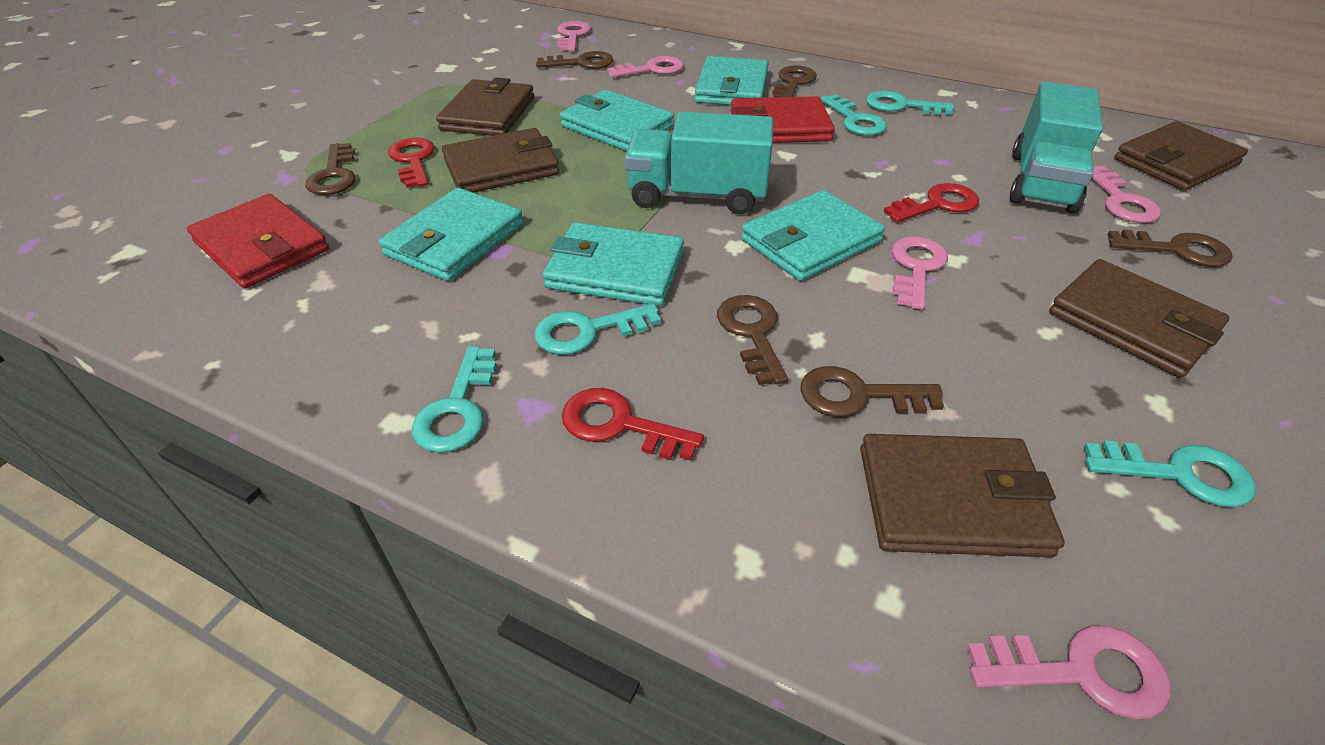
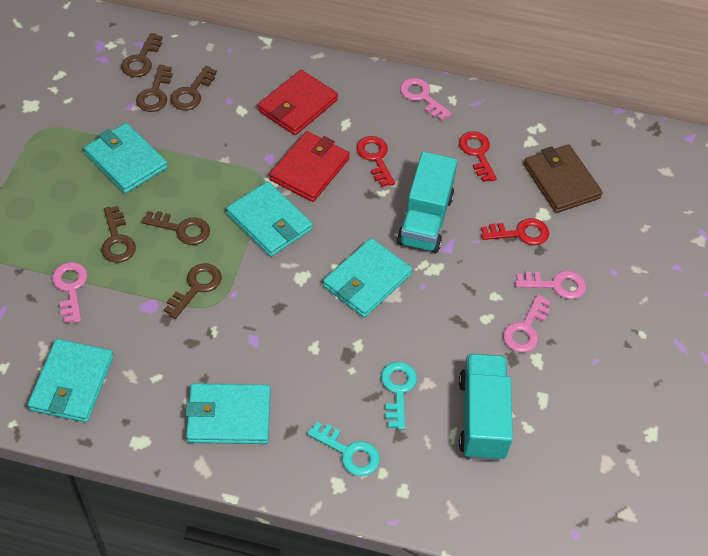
brown wallet: 5 -> 1
pink key: 5 -> 4
turquoise key: 5 -> 2

